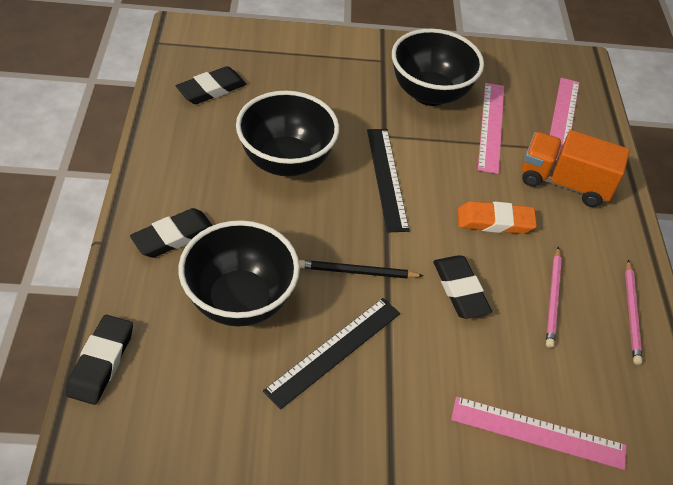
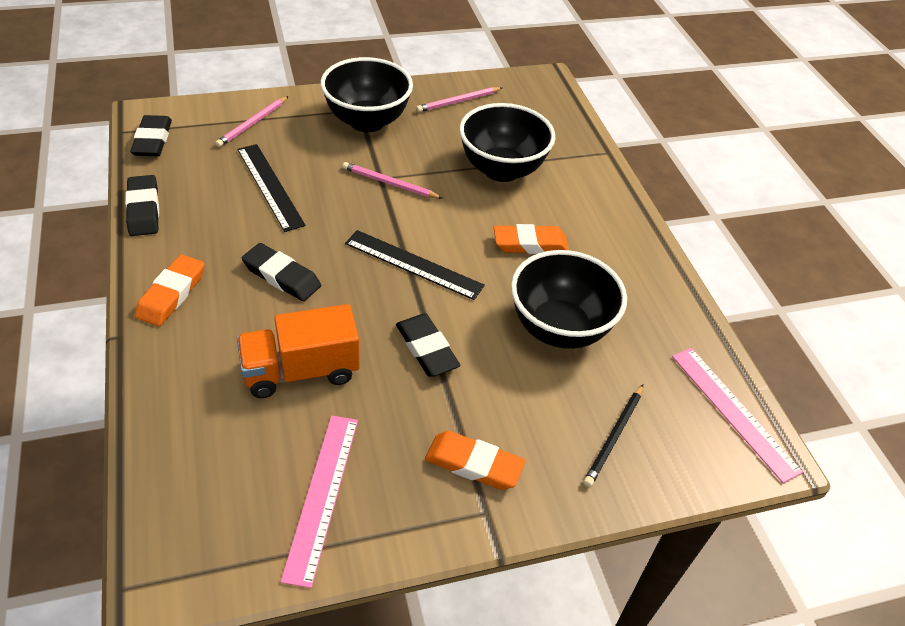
orange eraser: 1 -> 3
pink pencil: 2 -> 3
pink ruler: 3 -> 2

